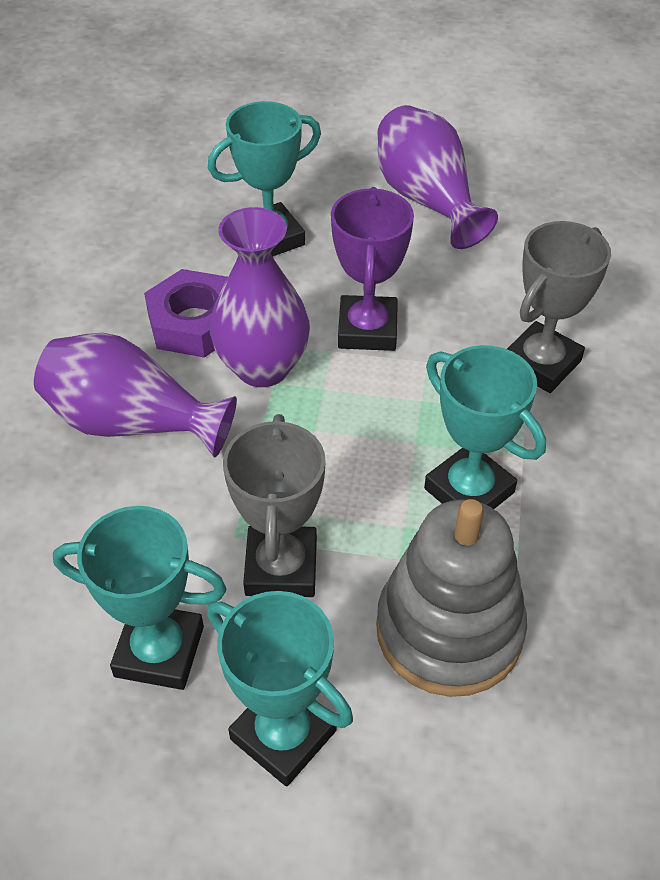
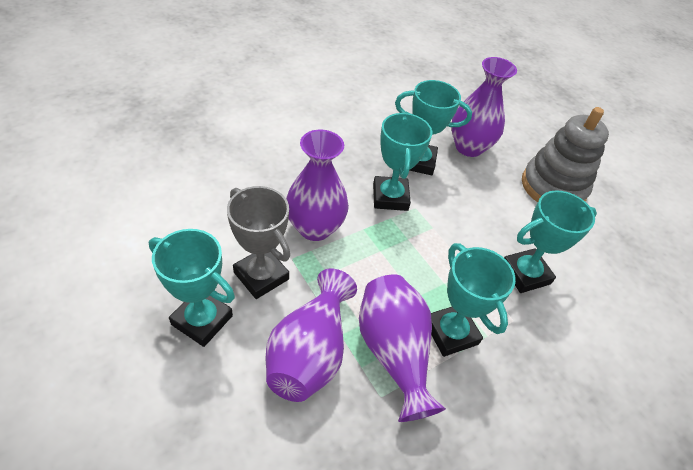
grey trophy: 2 -> 1
purple nut: 1 -> 0
purple trophy: 1 -> 0
purple vase: 3 -> 4
turquoise trophy: 4 -> 5

